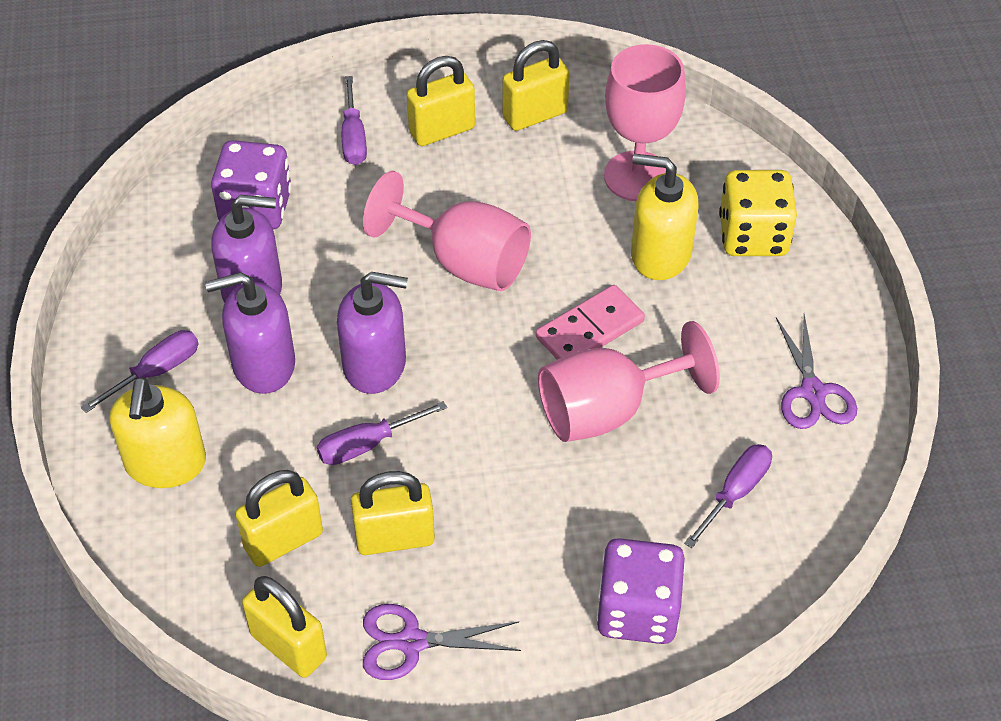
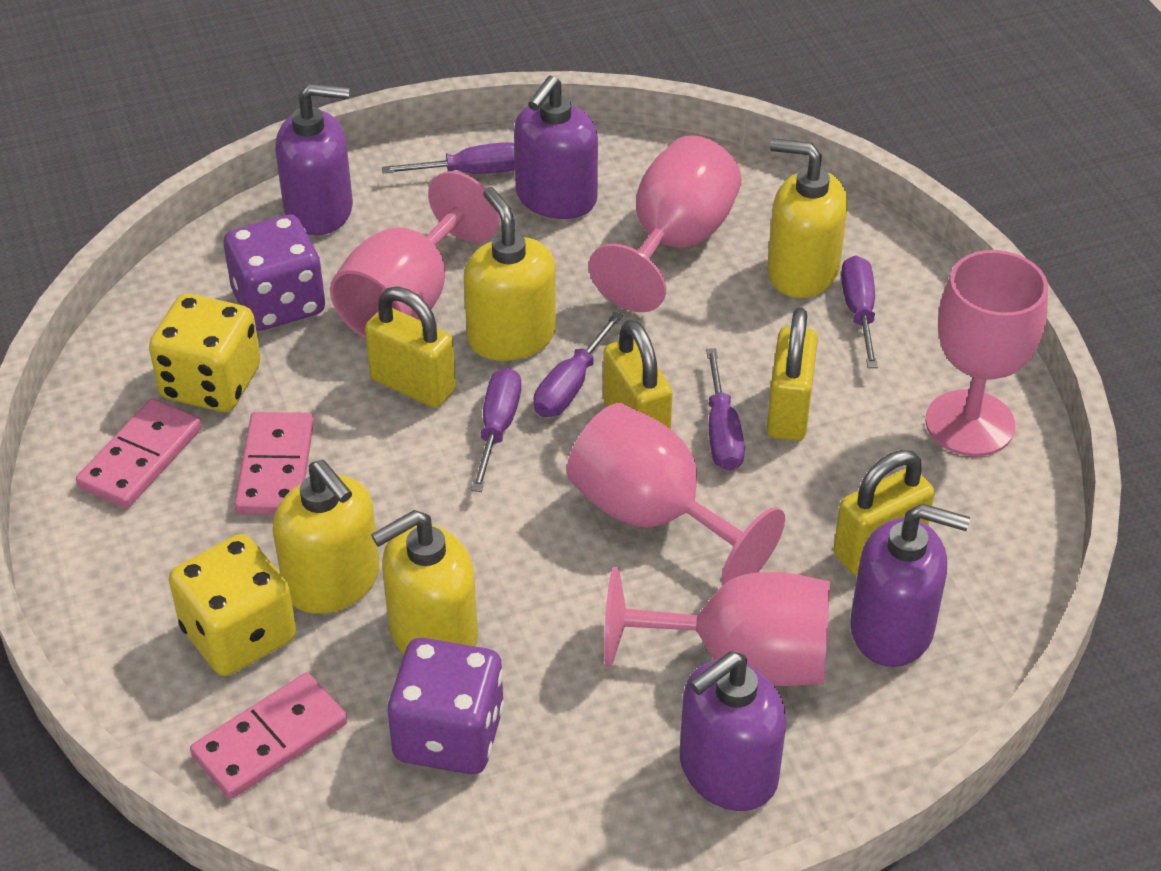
pink domino: 1 -> 3
pink goblet: 3 -> 5
purple scissors: 2 -> 0
purple screwdriver: 4 -> 5
purple soap dispenser: 3 -> 4
yellow dice: 1 -> 2
yellow padlock: 5 -> 4
yellow soap dispenser: 2 -> 4

